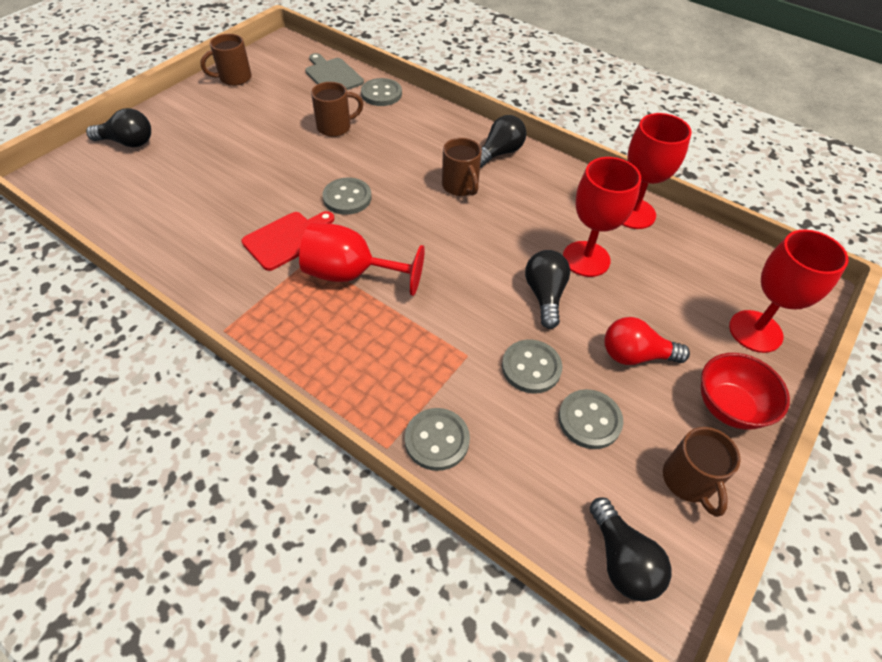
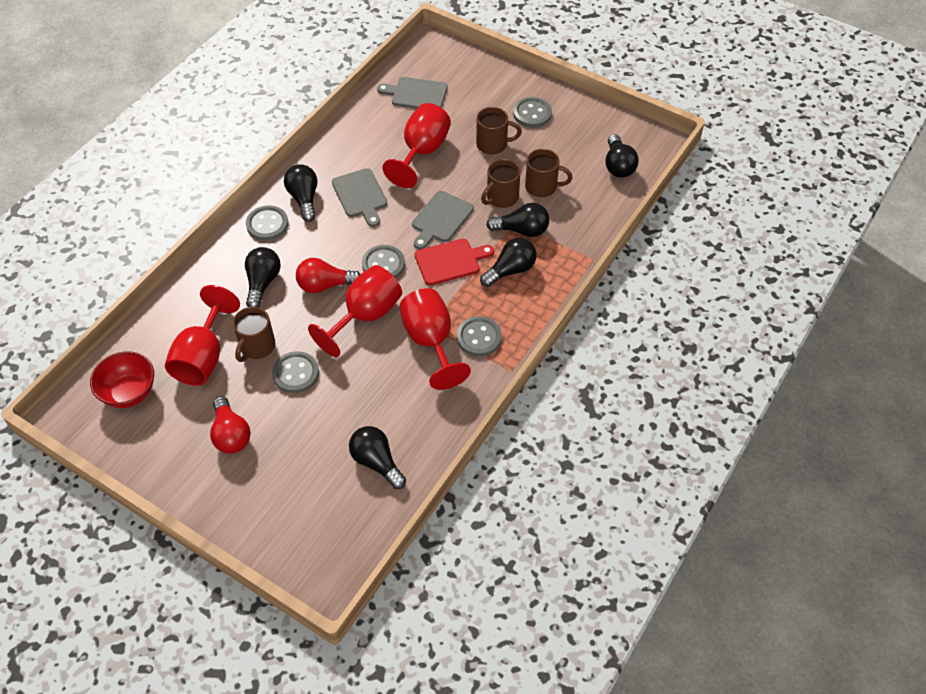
black light bulb: 4 -> 6
grey cutting board: 1 -> 3
red light bulb: 1 -> 2

